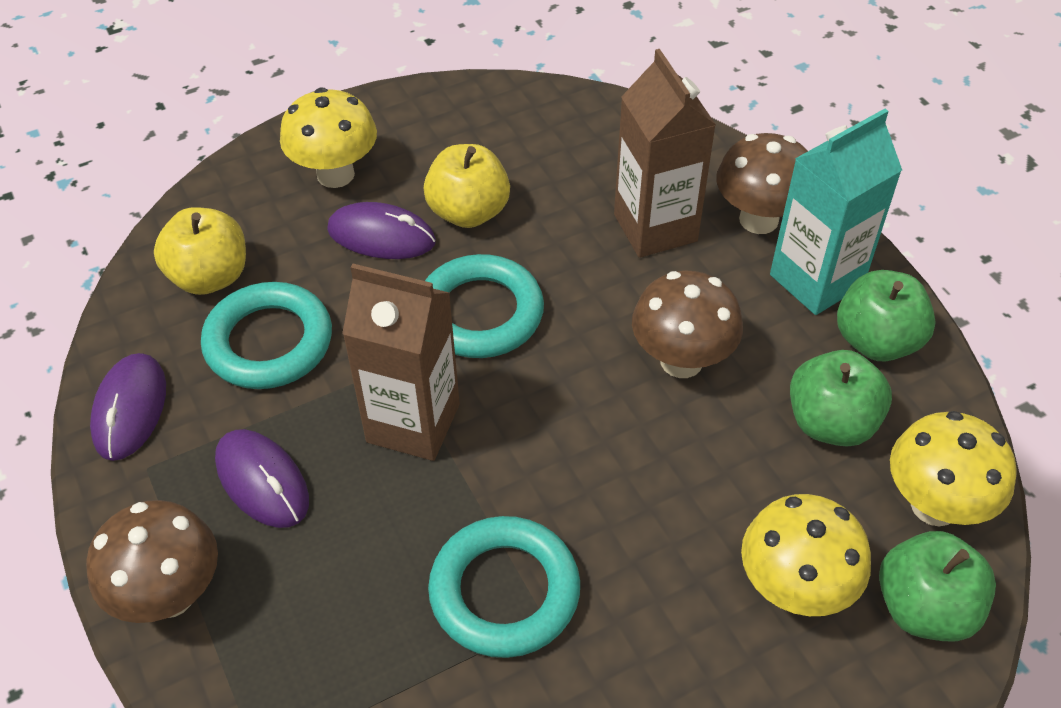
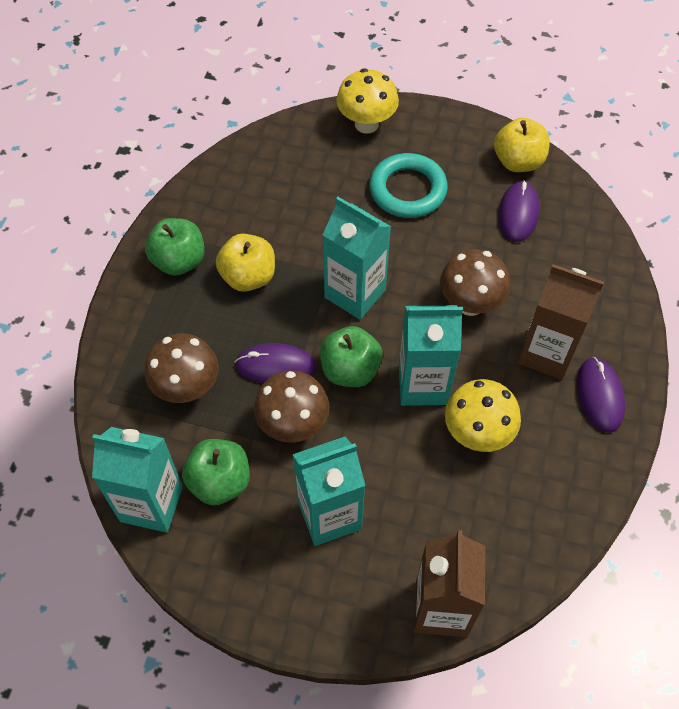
turquoise carton: 1 -> 4
turquoise ring: 3 -> 1
yellow mushroom: 3 -> 2

